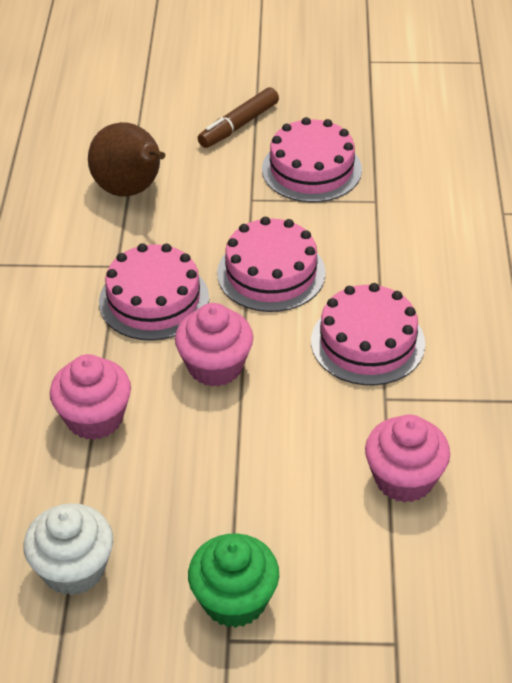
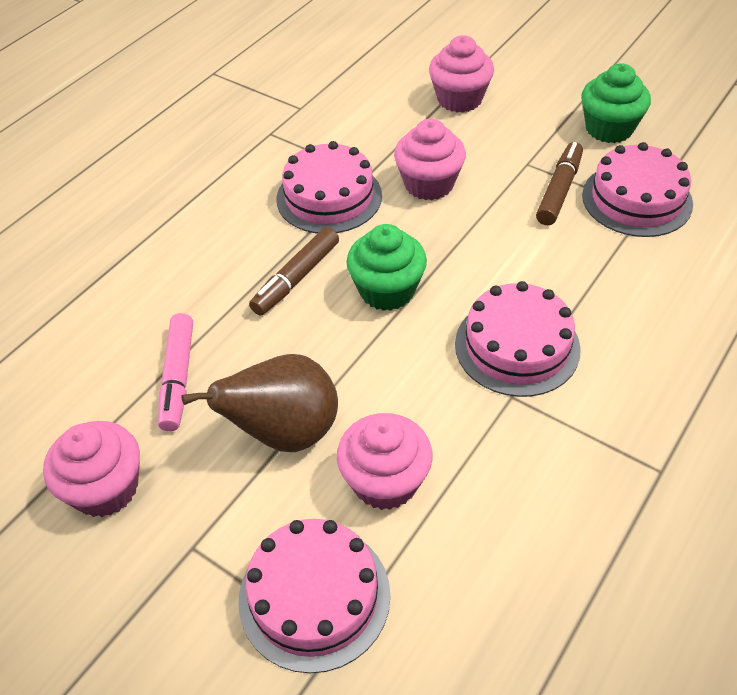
brown marker: 1 -> 2
green cupcake: 1 -> 2
pink cupcake: 3 -> 4
pink marker: 0 -> 1
white cupcake: 1 -> 0

